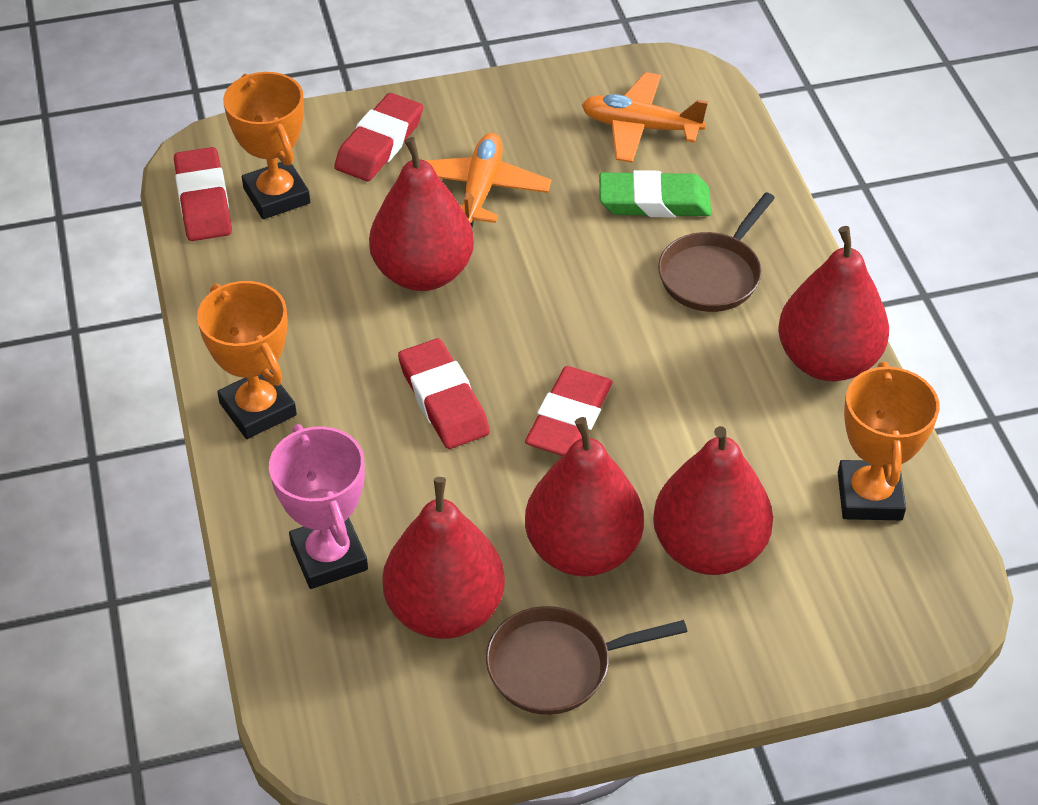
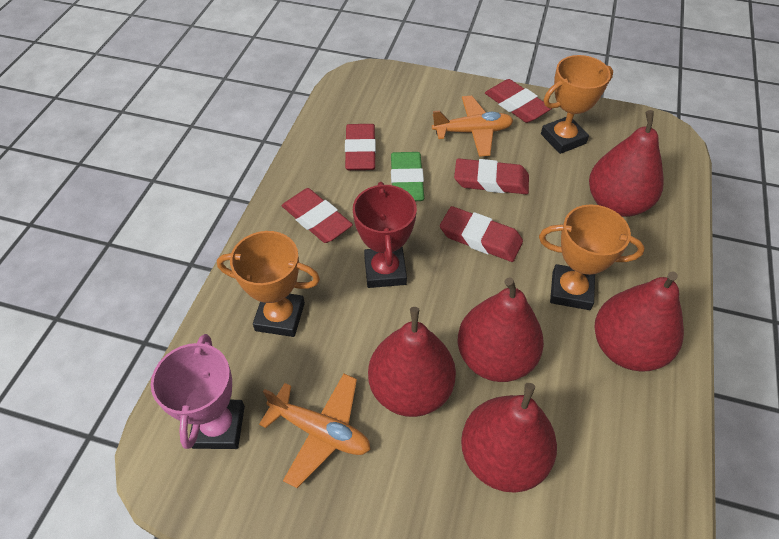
brown pan: 2 -> 0
red eraser: 4 -> 5
red trophy: 0 -> 1

